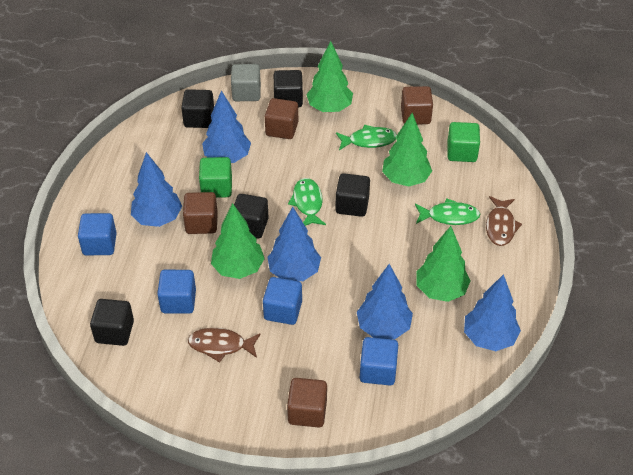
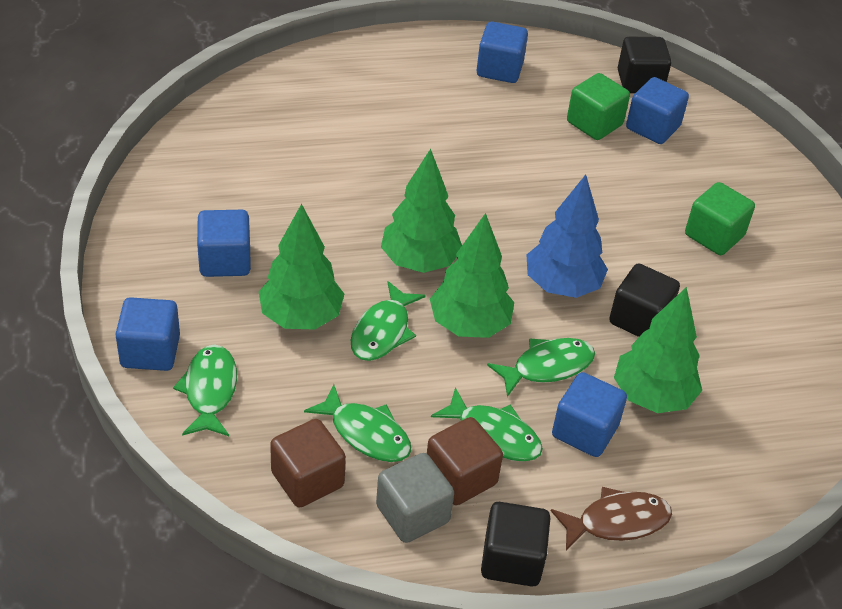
black cube: 5 -> 3
blue cube: 4 -> 5
blue tree: 5 -> 1
brown cube: 4 -> 2
brown fish: 2 -> 1
green fish: 3 -> 5

